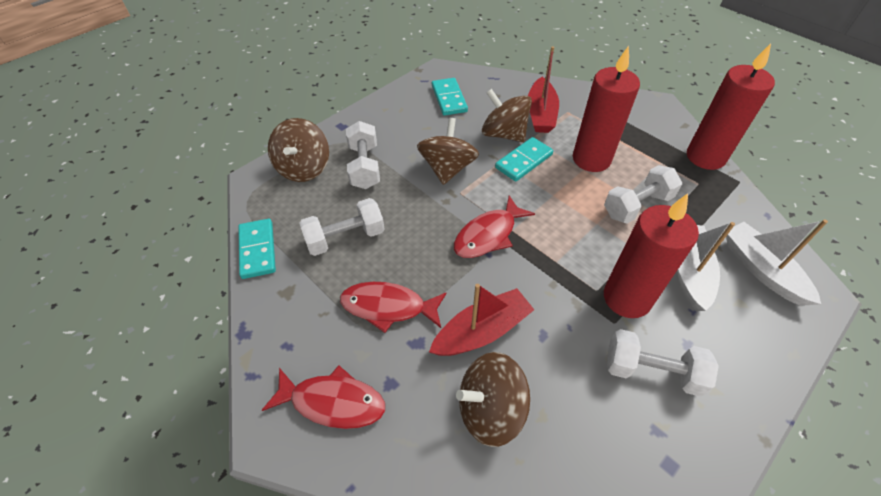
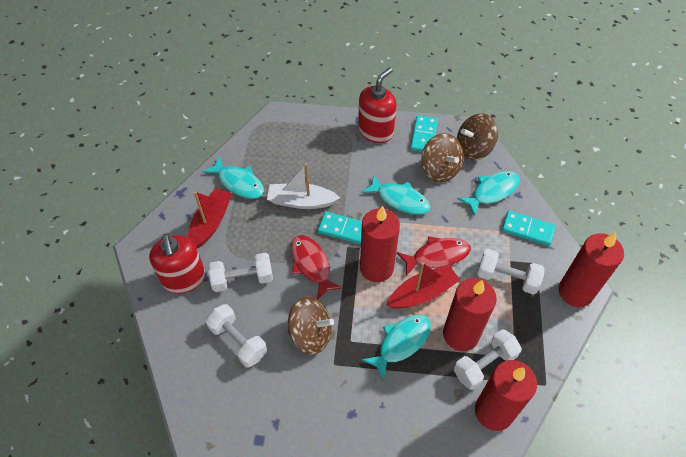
brown spinning top: 4 -> 3
red candle: 3 -> 4
red fish: 3 -> 2
red soap dispenser: 0 -> 2
turquoise fish: 0 -> 4
white boat: 2 -> 1

